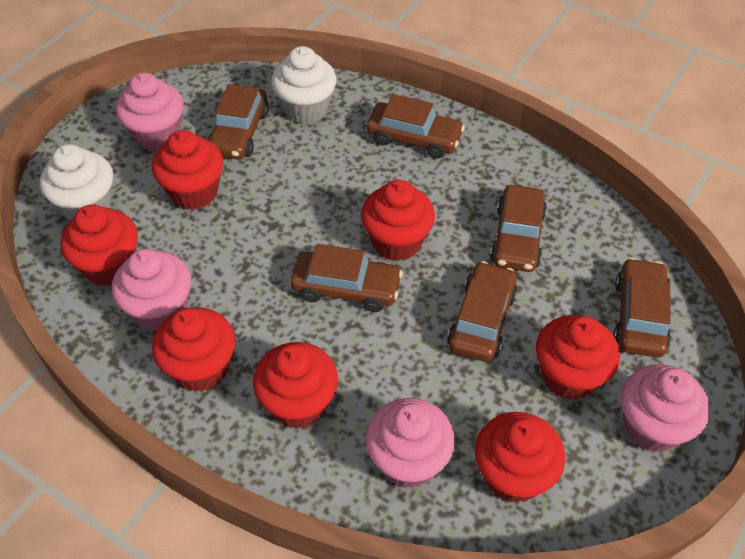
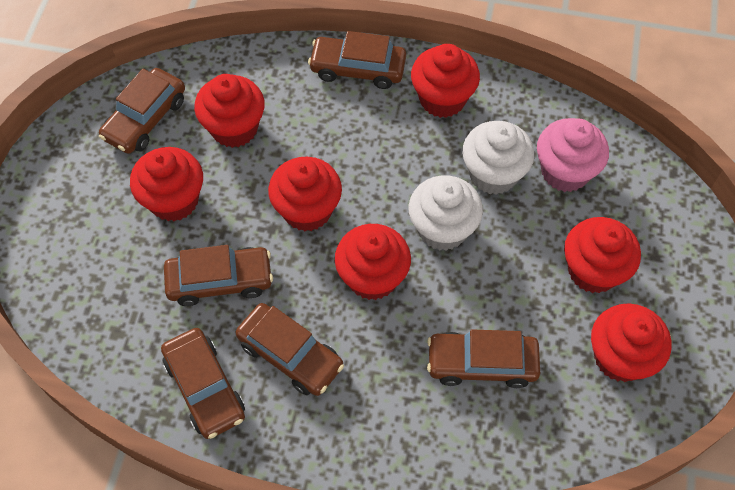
pink cupcake: 4 -> 1

